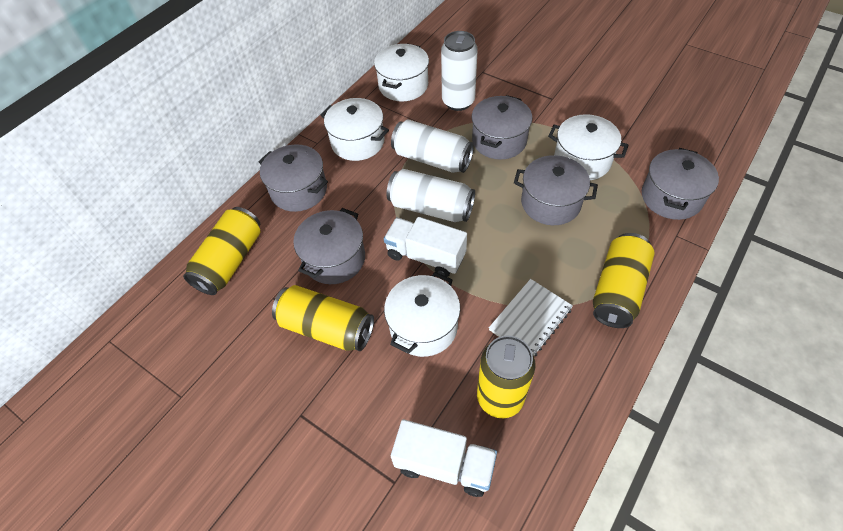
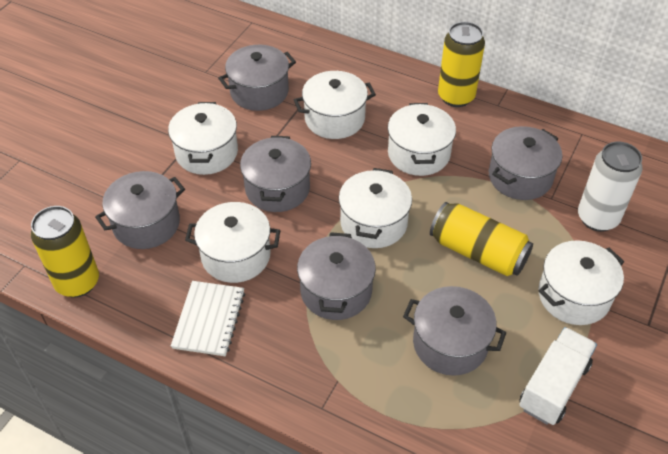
grey pot: 5 -> 6
white can: 3 -> 1
white pot: 4 -> 6
white truck: 2 -> 1
yellow can: 4 -> 3

